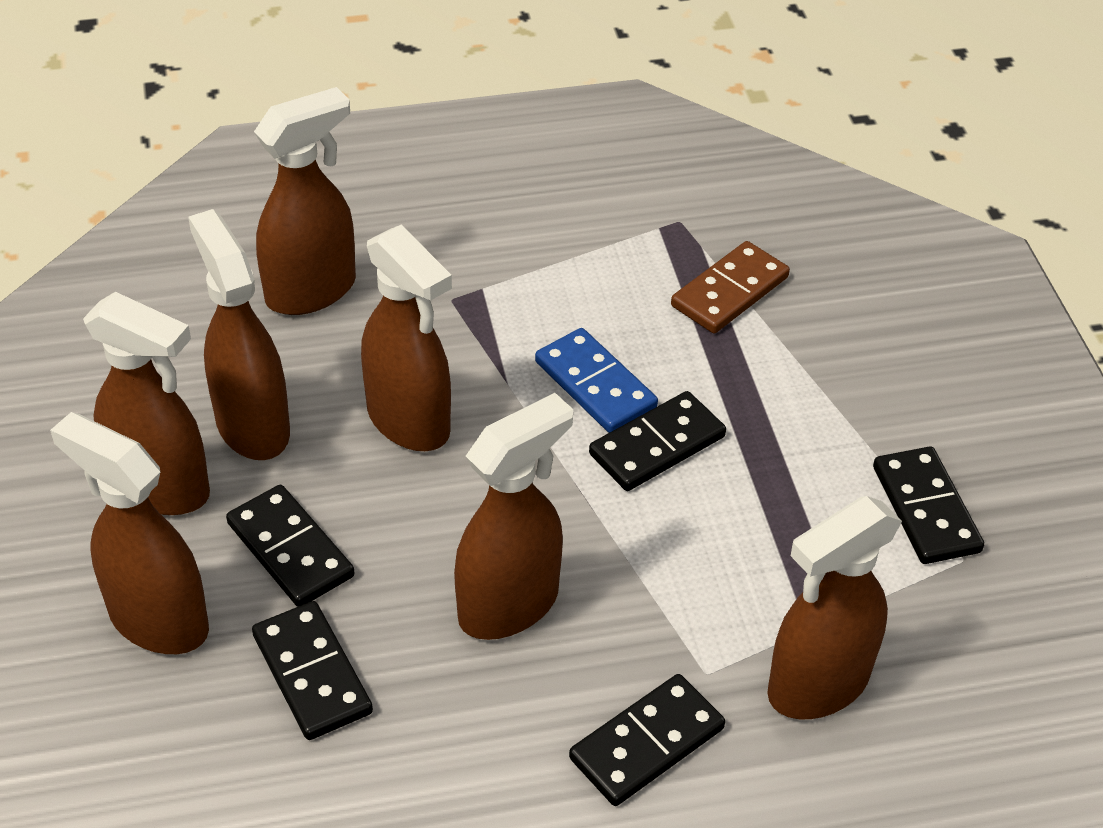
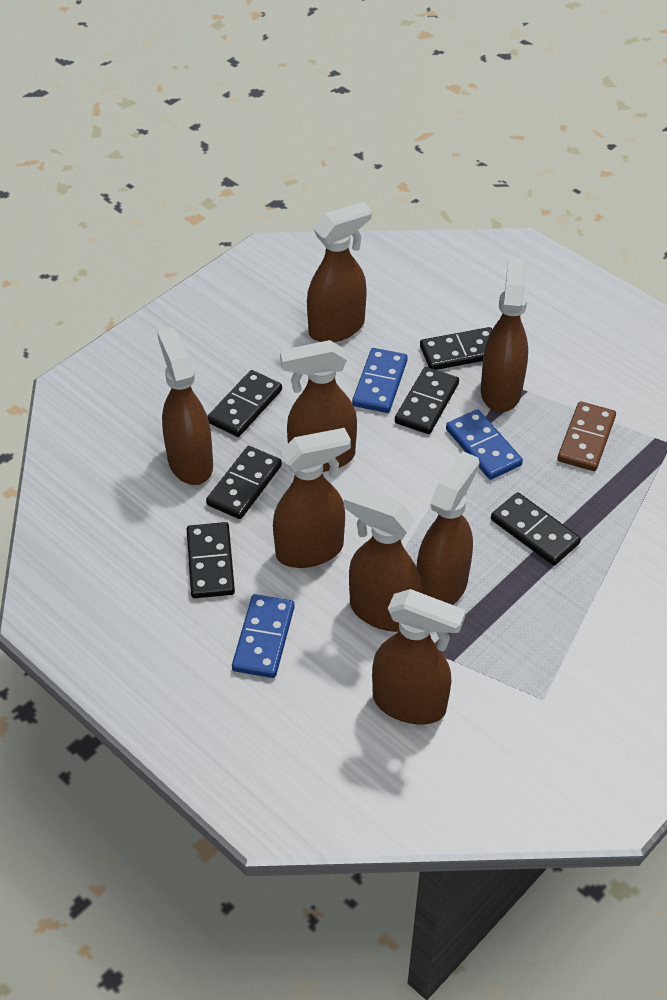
black domino: 5 -> 6
blue domino: 1 -> 3
brown spray bottle: 7 -> 8

